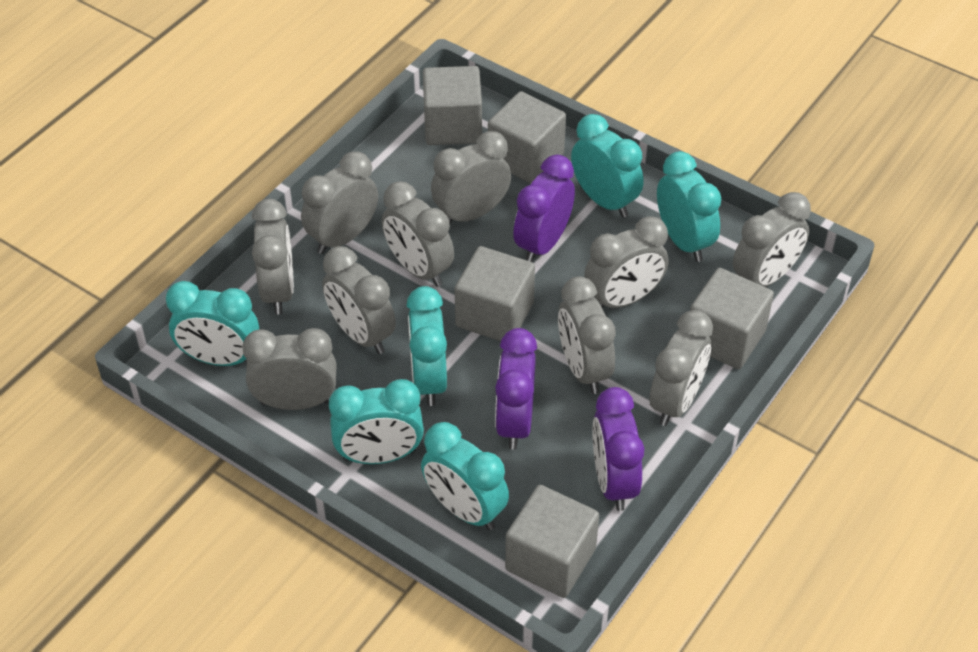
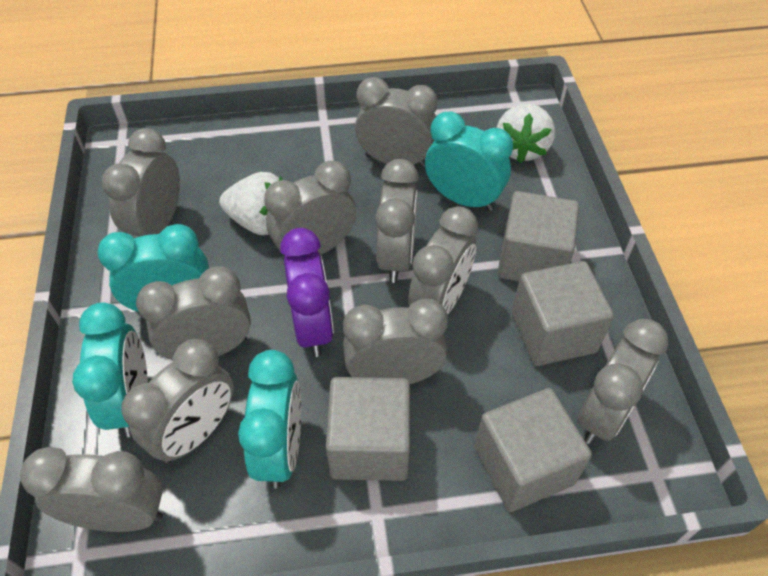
grey cube: 5 -> 4
purple clock: 3 -> 1
turquoise clock: 6 -> 4
white strawberry: 0 -> 2

